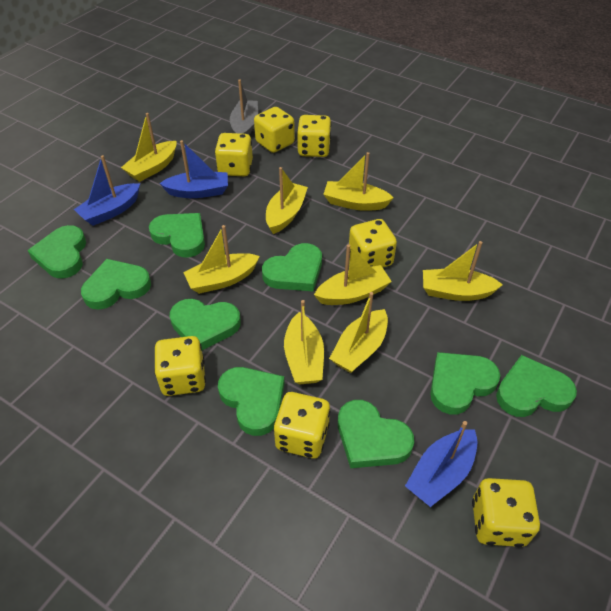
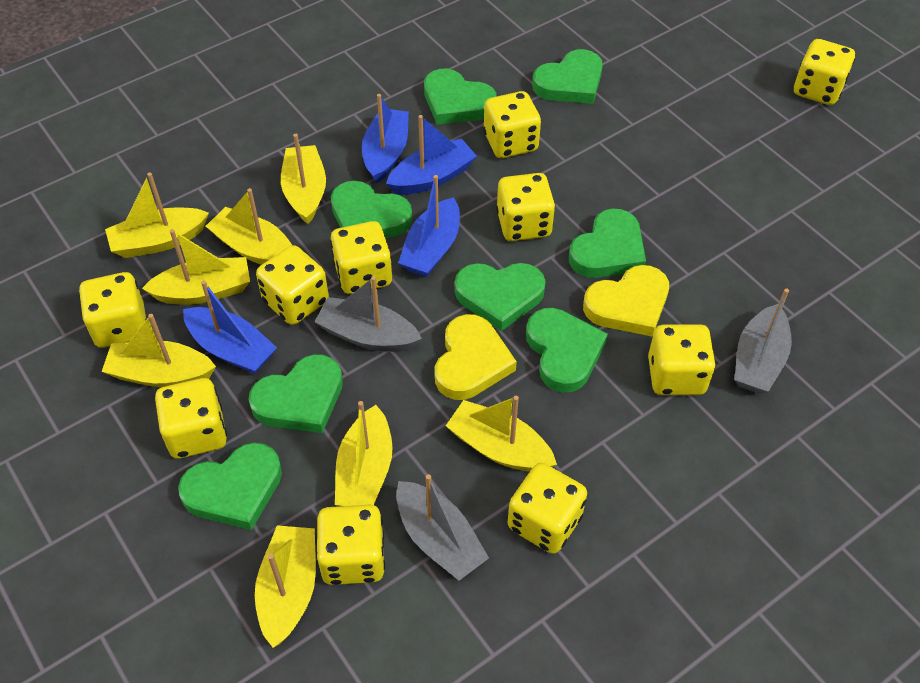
blue boat: 3 -> 4
green heart: 9 -> 8
grey boat: 1 -> 3
yellow dice: 7 -> 10
yellow heart: 0 -> 2

